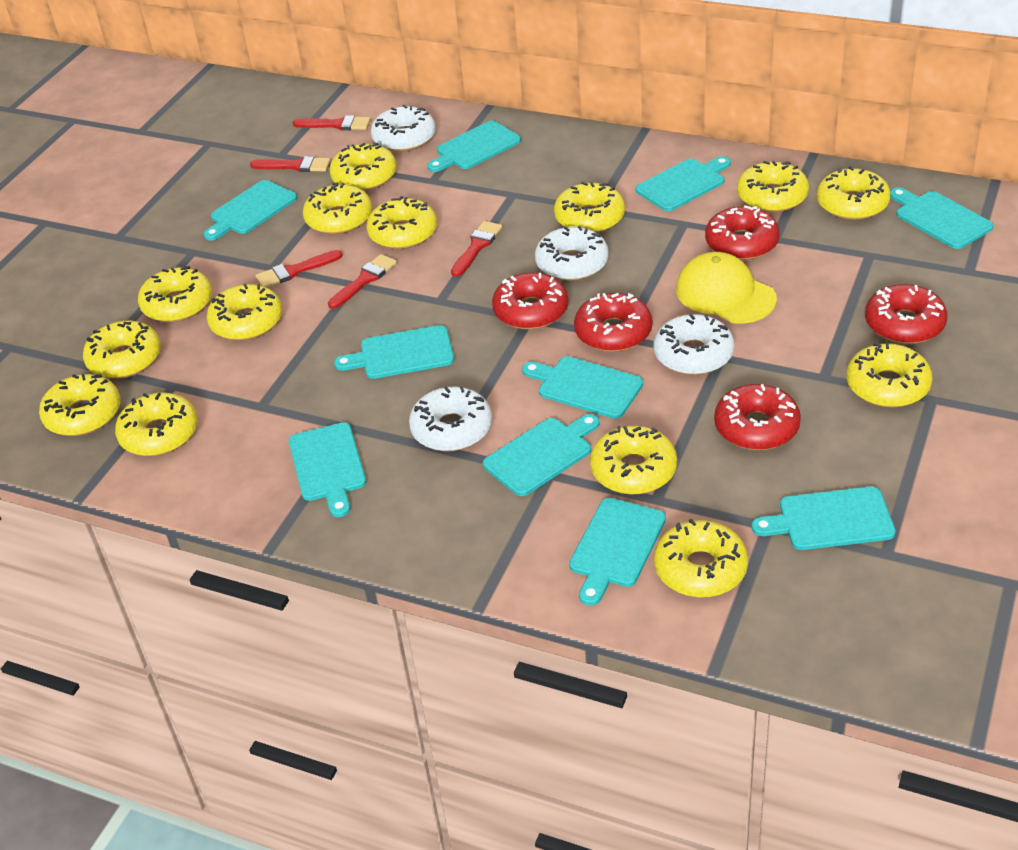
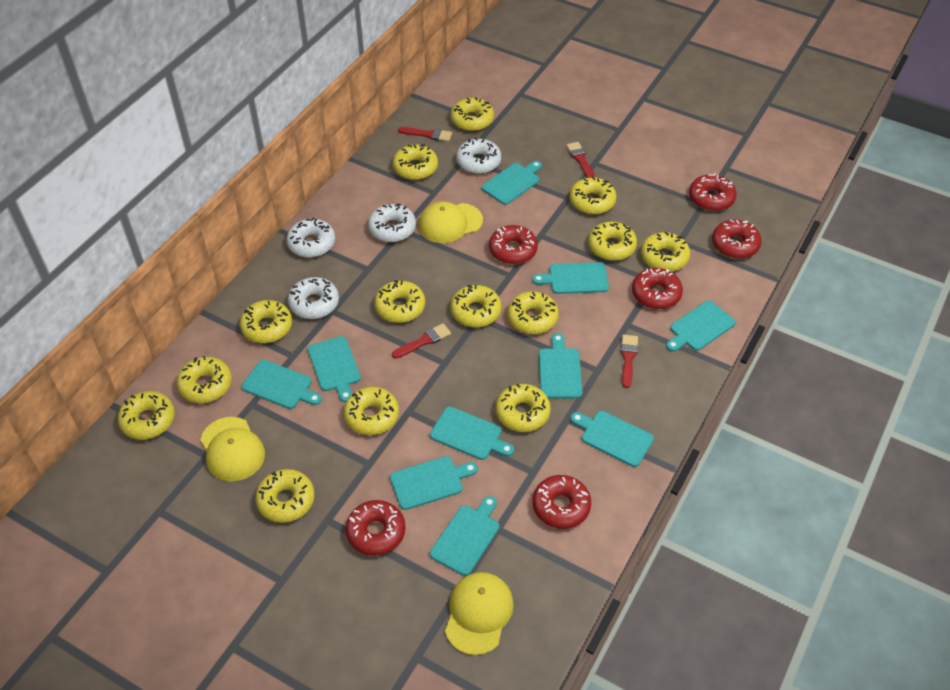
red brush: 5 -> 4
red donut: 5 -> 6
yellow cap: 1 -> 3

